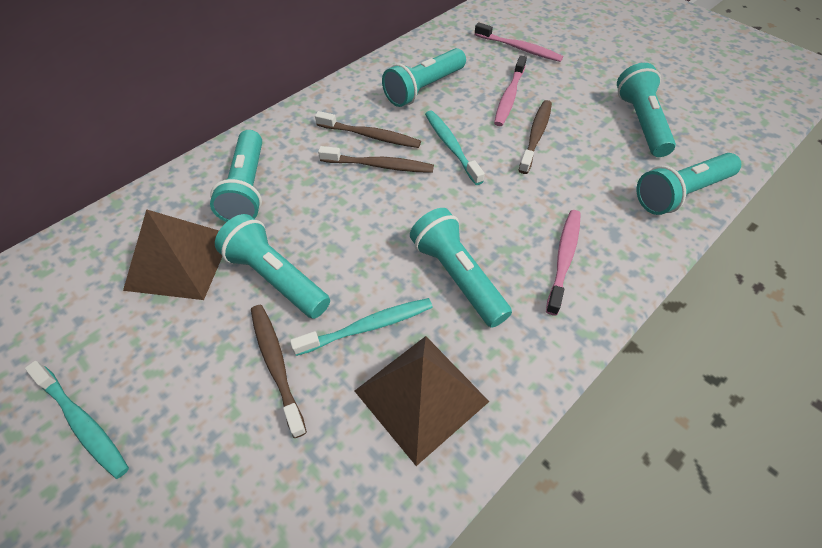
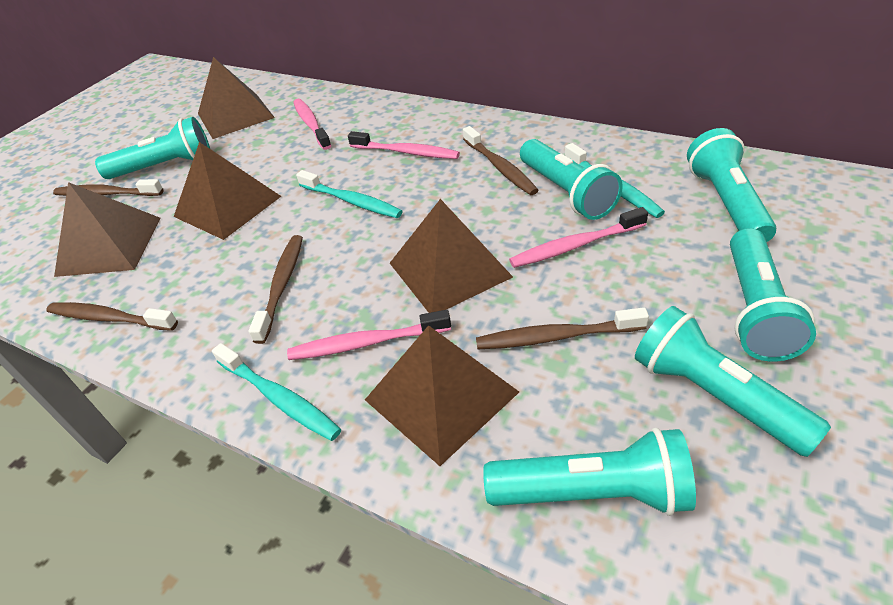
brown pyramid: 2 -> 5
brown toothbrush: 4 -> 5
pink toothbrush: 3 -> 4

